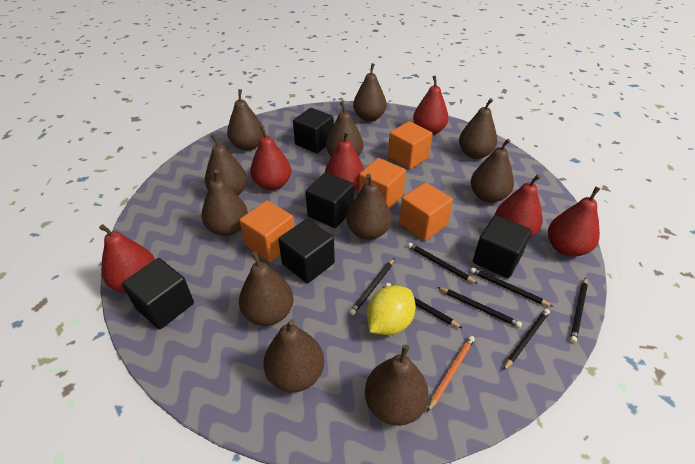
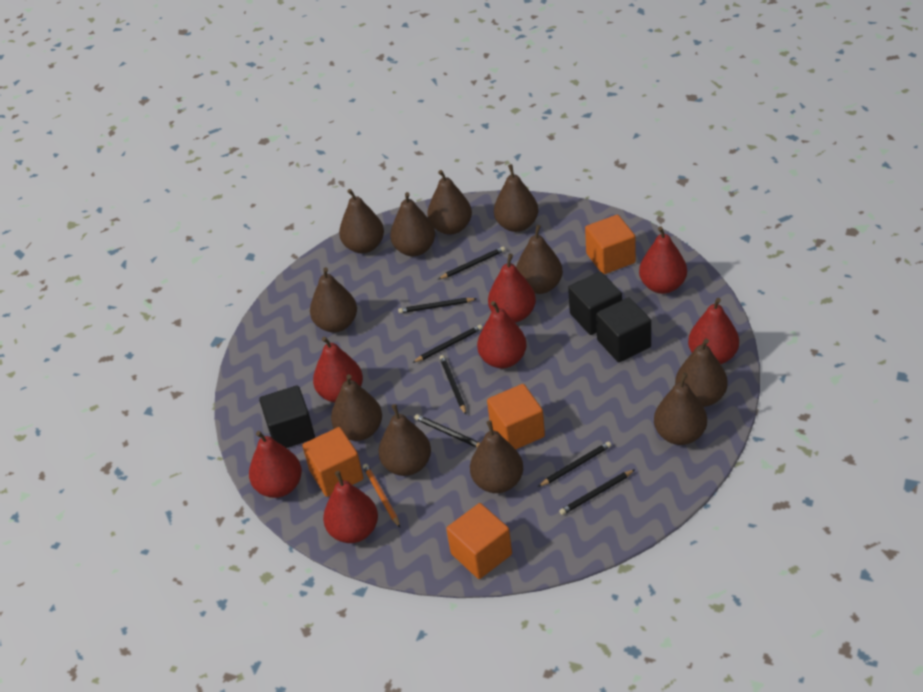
black cube: 5 -> 3
red pear: 6 -> 7
yellow lemon: 1 -> 0

